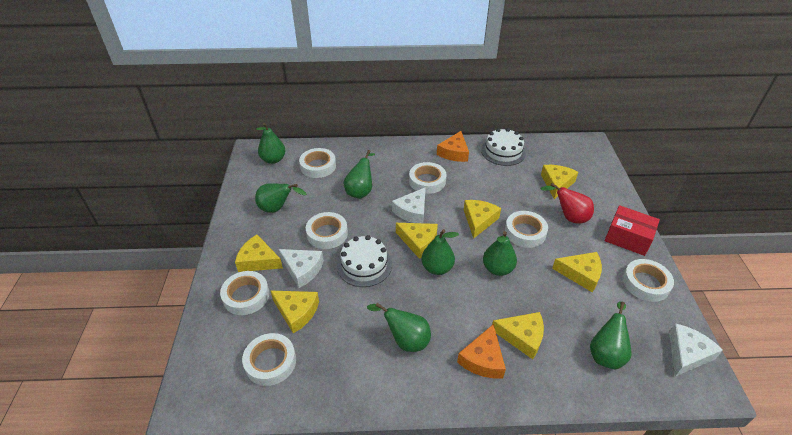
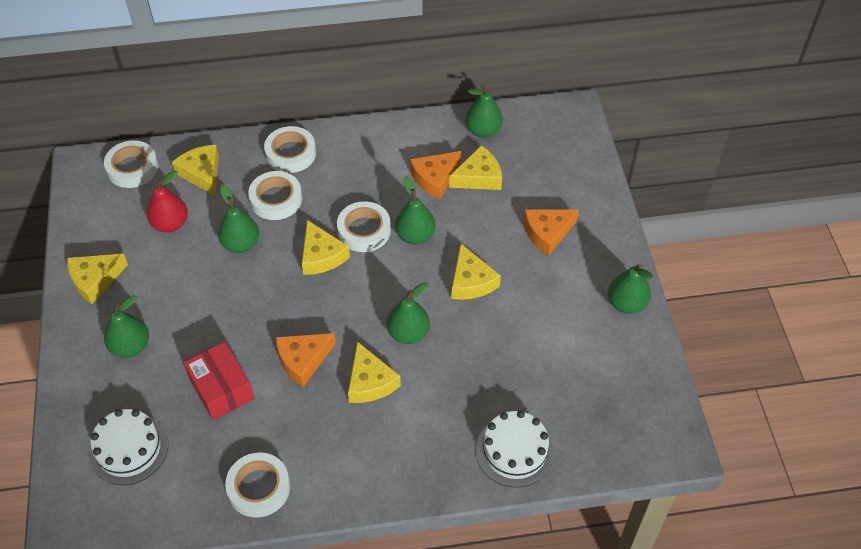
green pear: 7 -> 6
orange cheese: 2 -> 3
white cheese: 3 -> 0
white tape: 7 -> 5
yellow cheese: 7 -> 6

